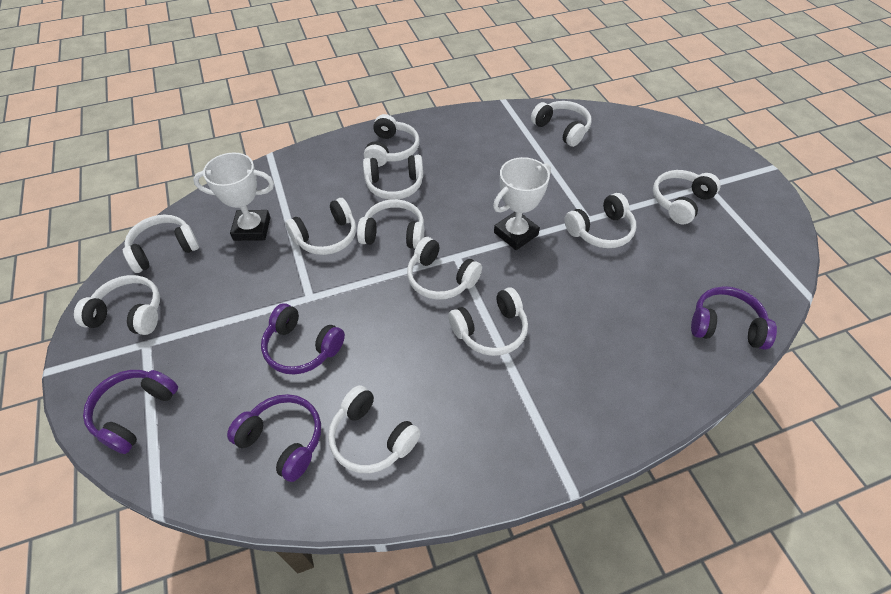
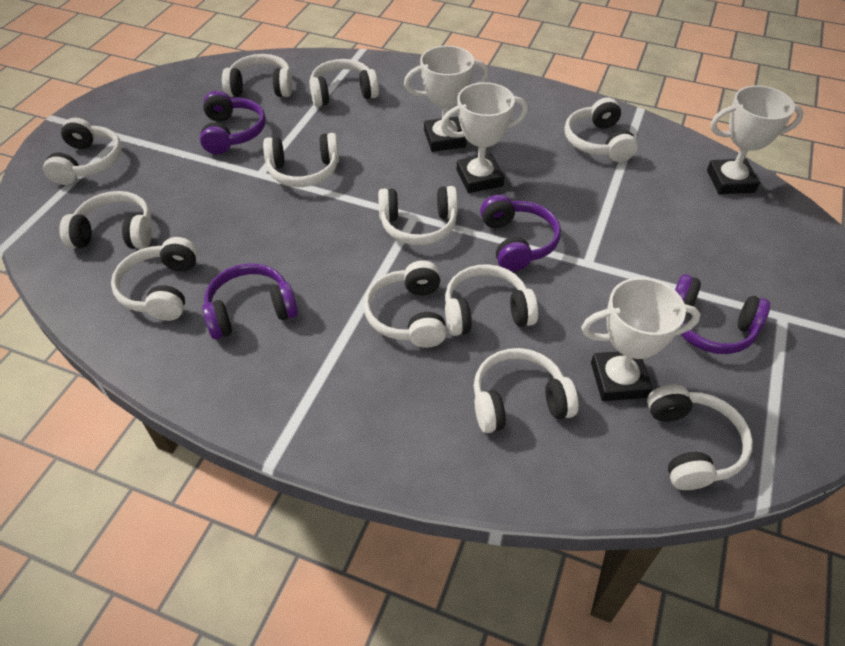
white trophy: 2 -> 4

